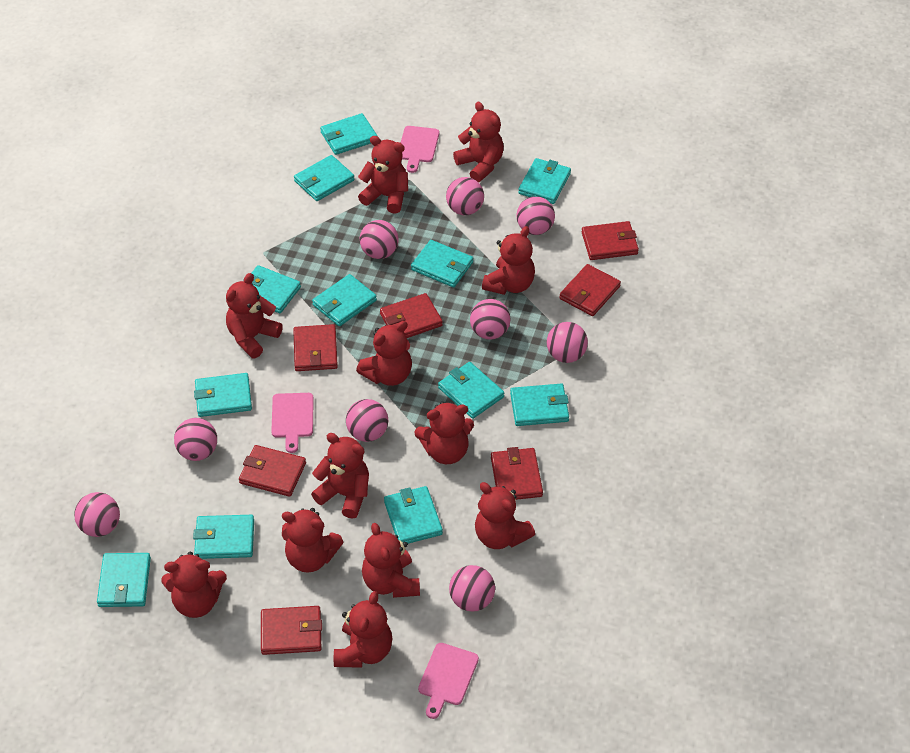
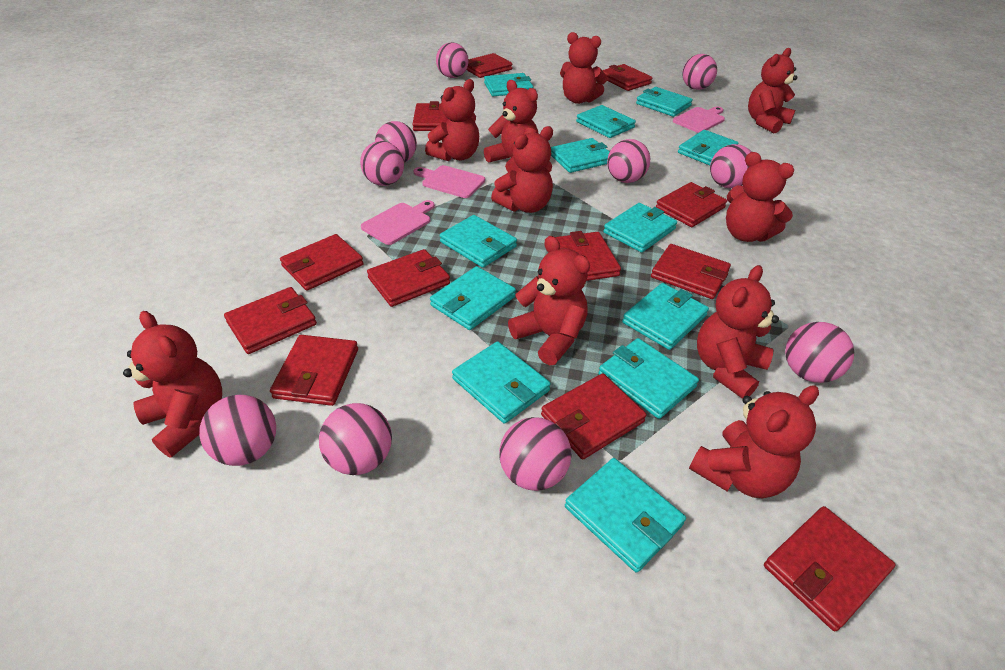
pink ball: 9 -> 10
red teddy bear: 12 -> 10
red wallet: 7 -> 12

